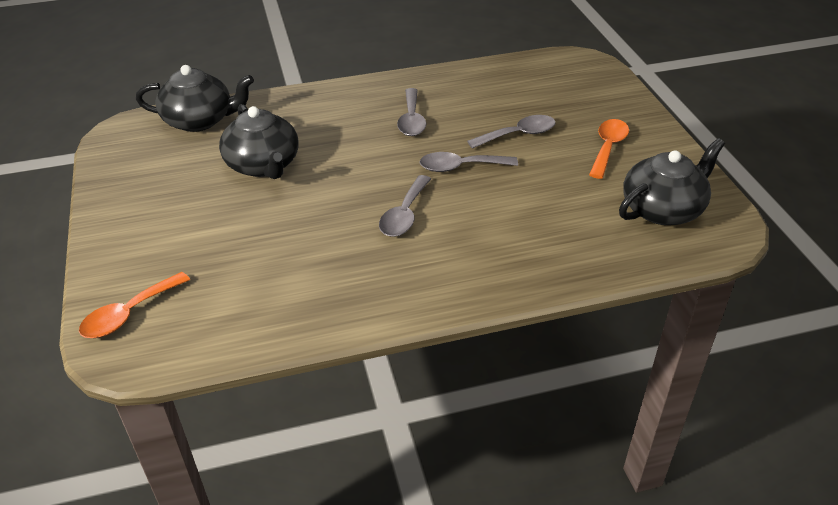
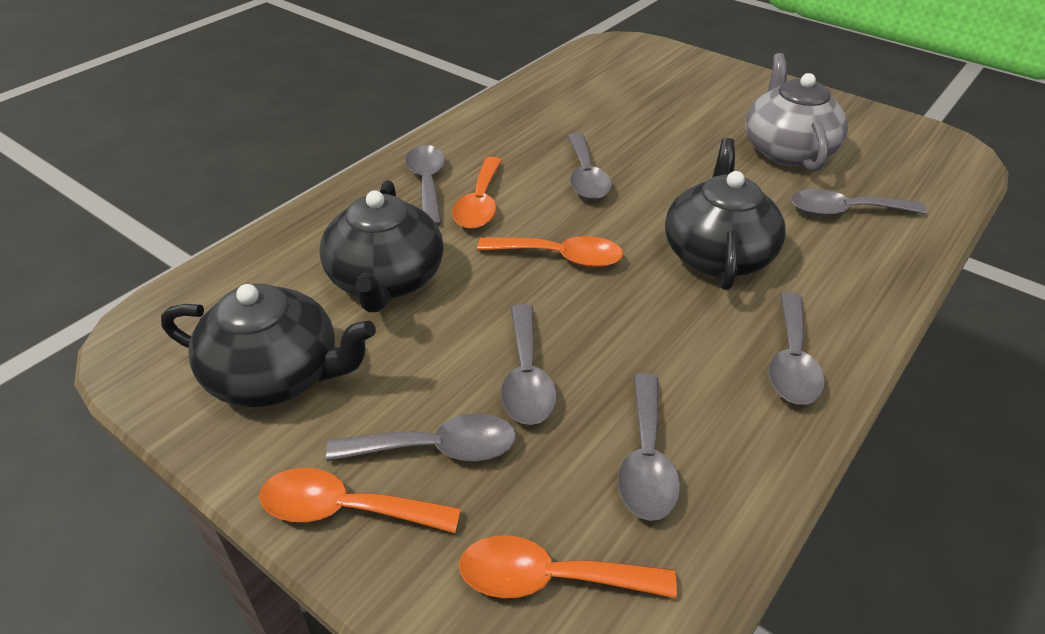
grey spoon: 4 -> 7
grey teapot: 0 -> 1
orange spoon: 2 -> 4

